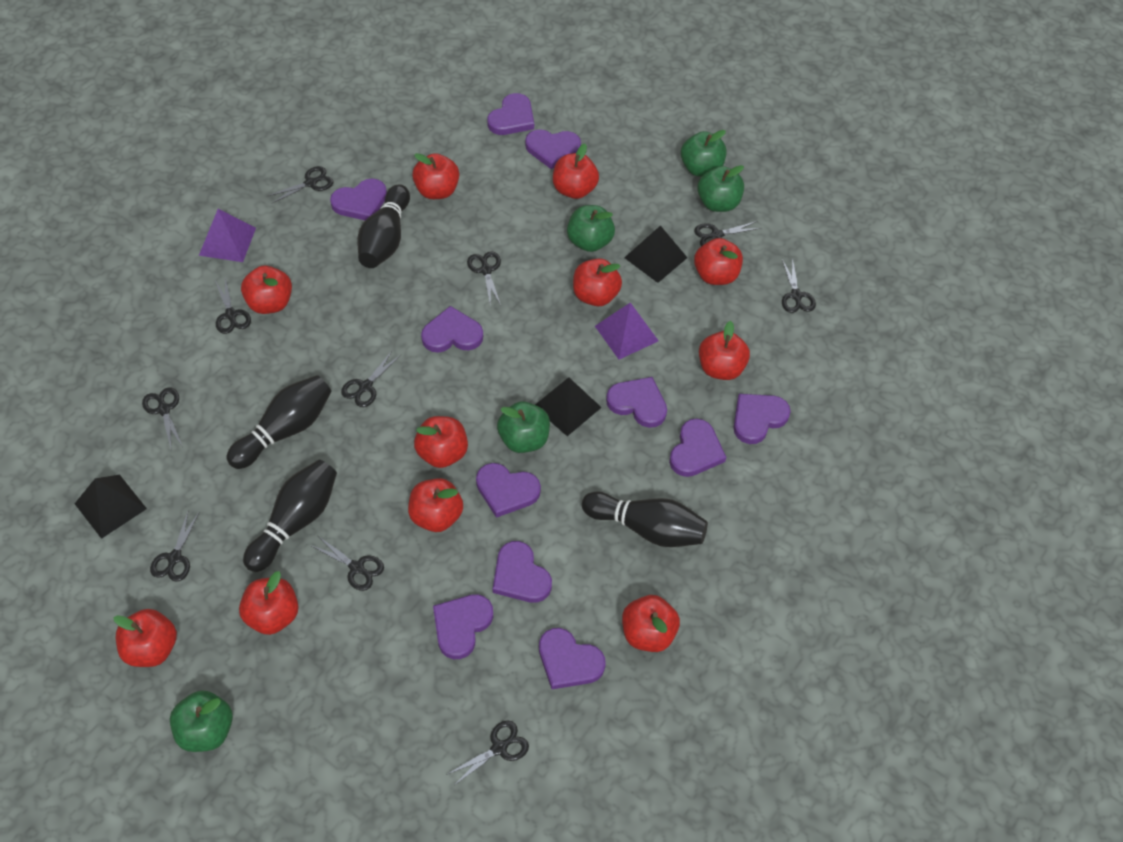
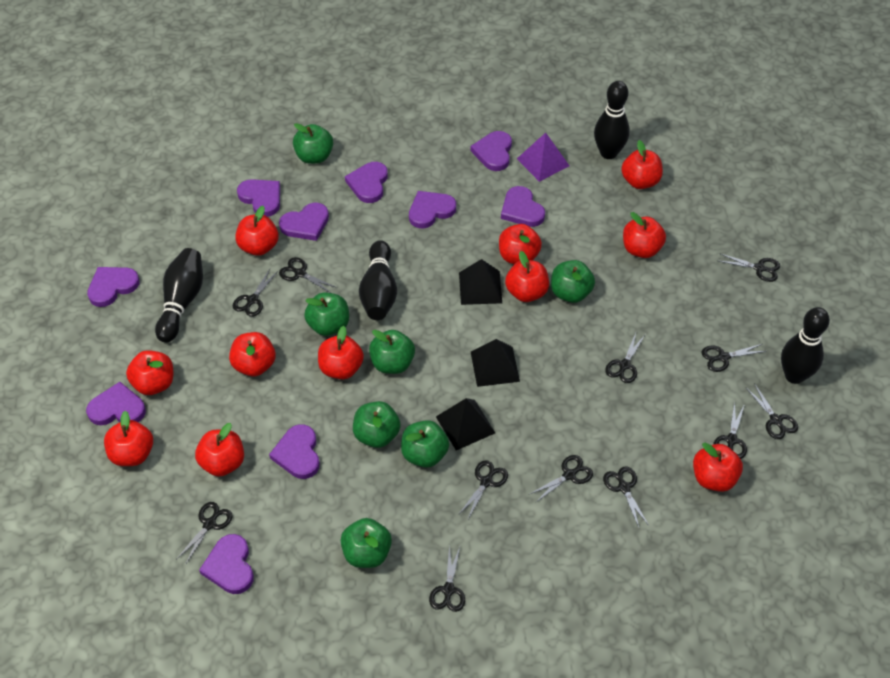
black scissors: 10 -> 12
green apple: 5 -> 7
purple heart: 11 -> 10
purple pyramid: 2 -> 1

